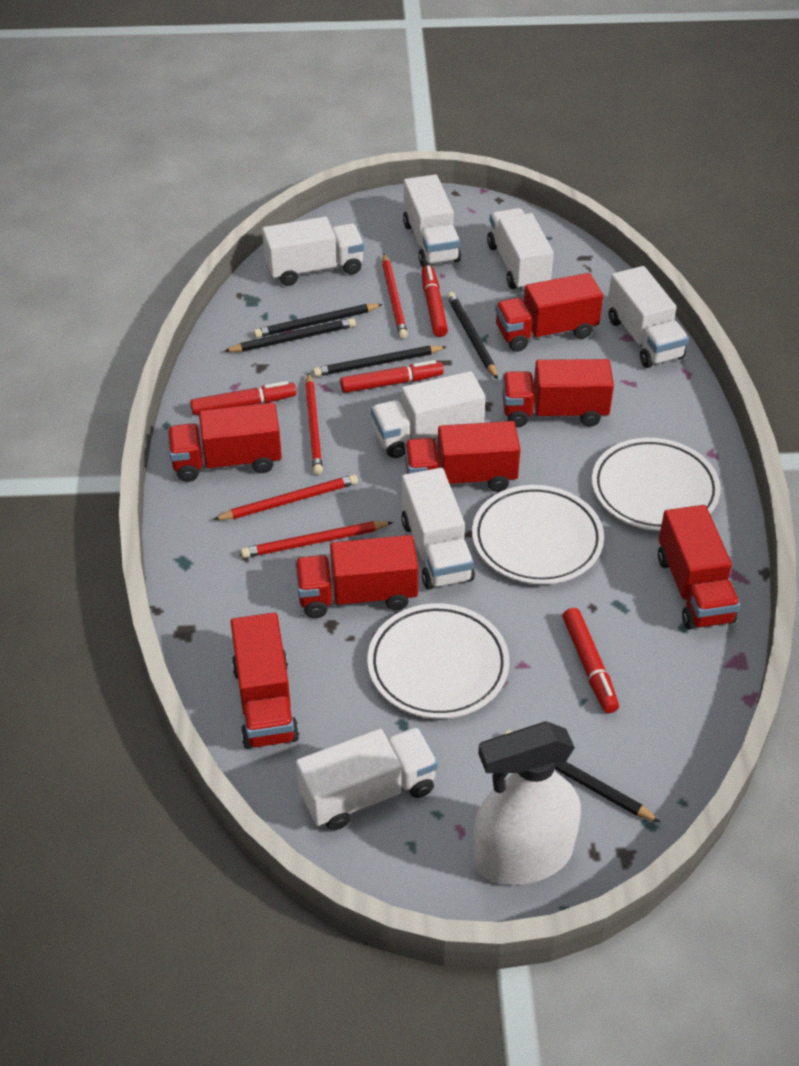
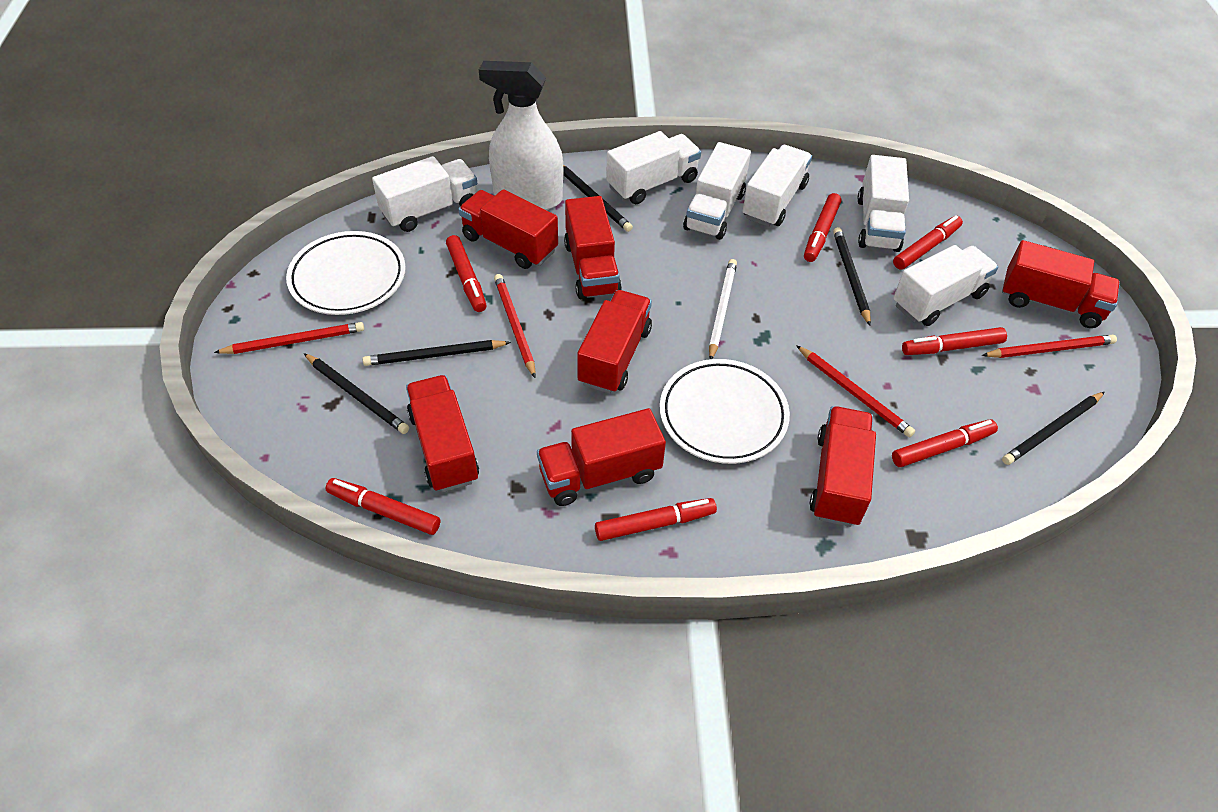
red marker: 4 -> 7
white pencil: 0 -> 1
white plate: 3 -> 2
white truck: 7 -> 6

